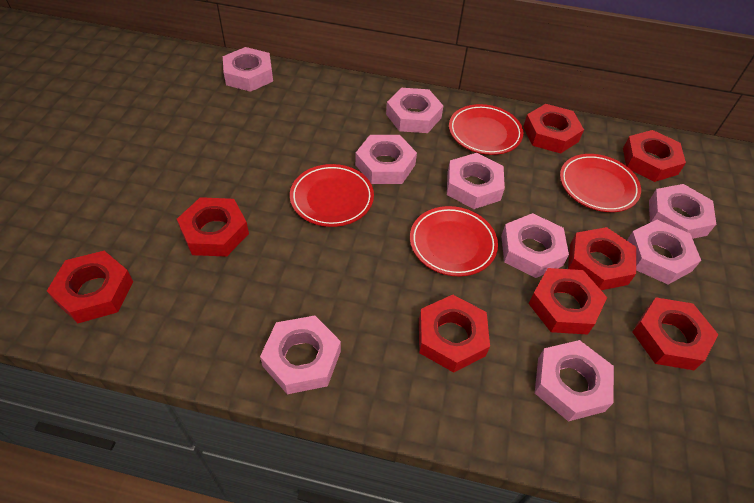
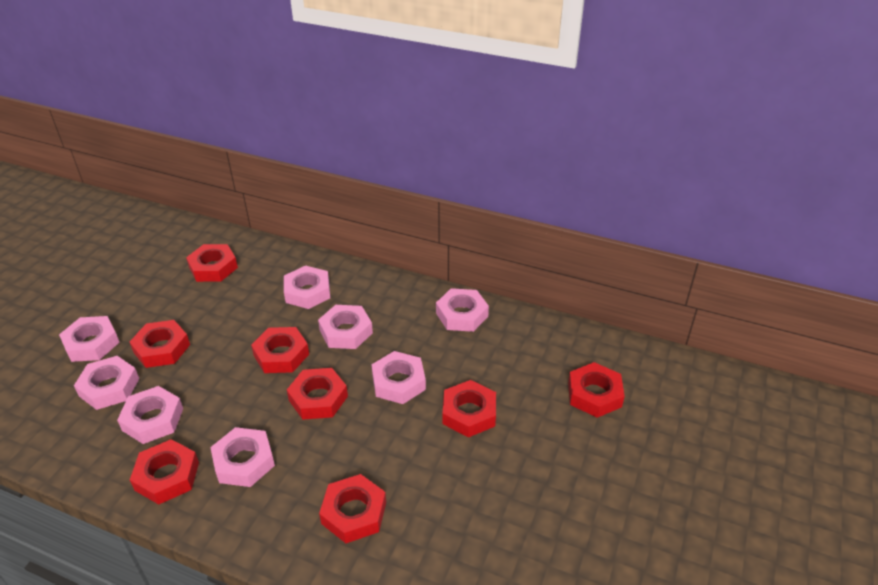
pink nut: 9 -> 8
red plate: 4 -> 0

